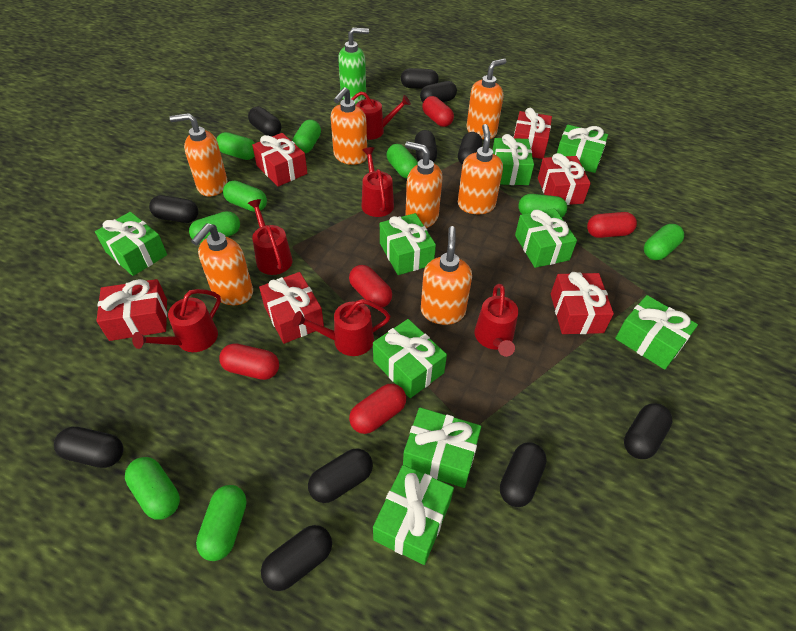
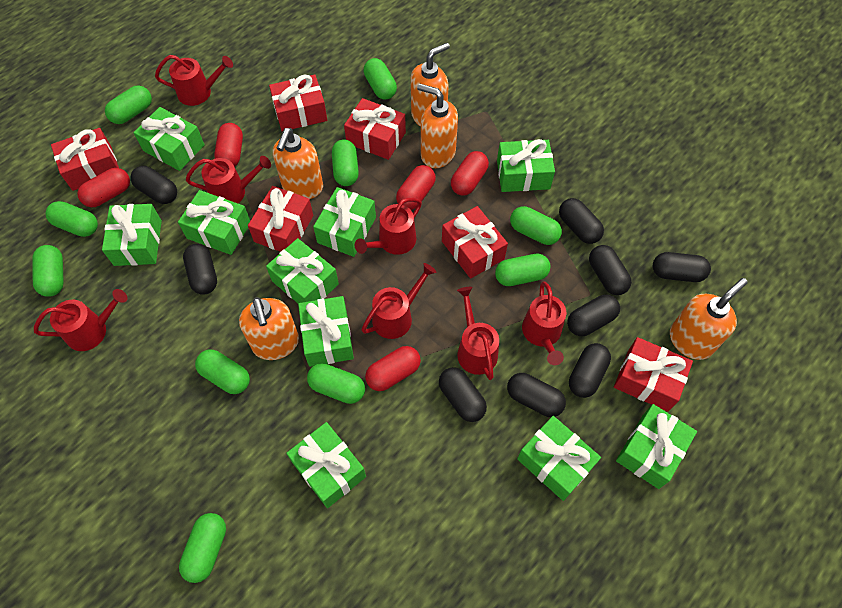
black capsule: 11 -> 9
green capsule: 9 -> 10
green gift: 9 -> 10
green soap dispenser: 1 -> 0
orange soap dispenser: 7 -> 5
red watering can: 6 -> 7

